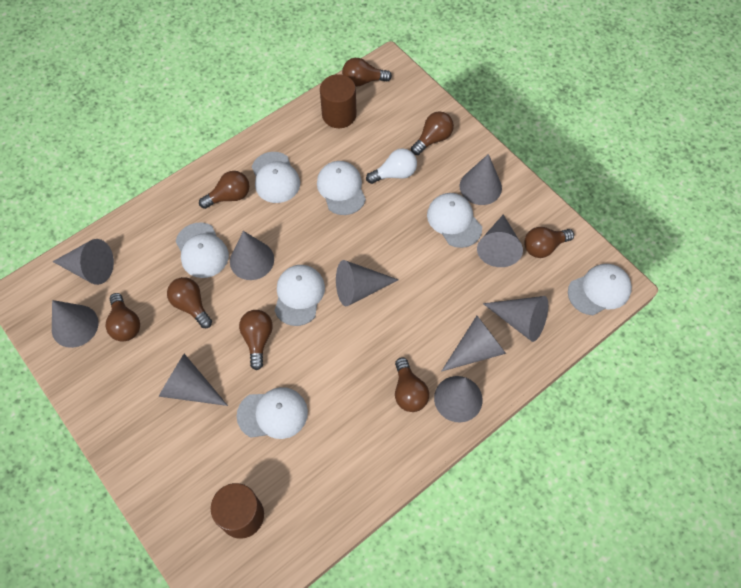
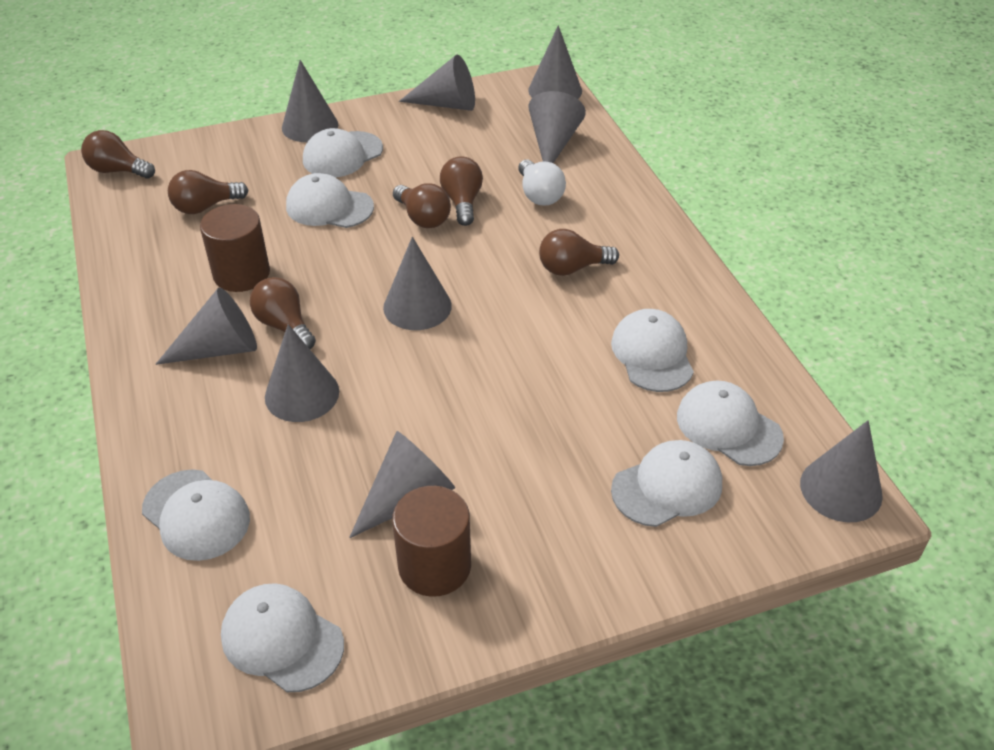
brown light bulb: 8 -> 6
grey cone: 10 -> 9

